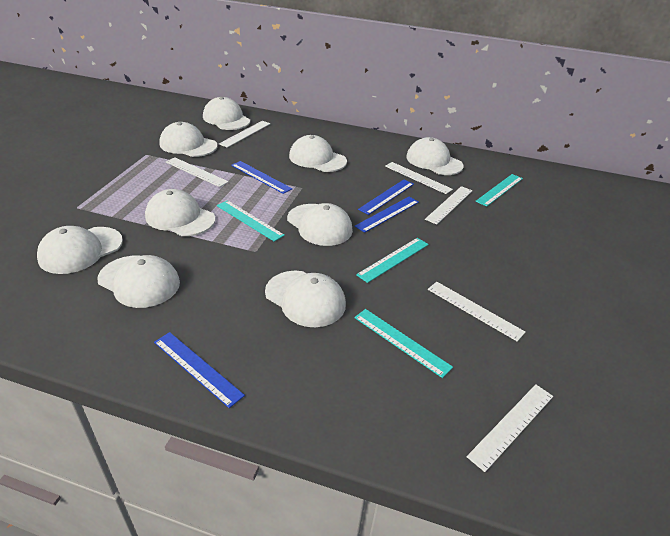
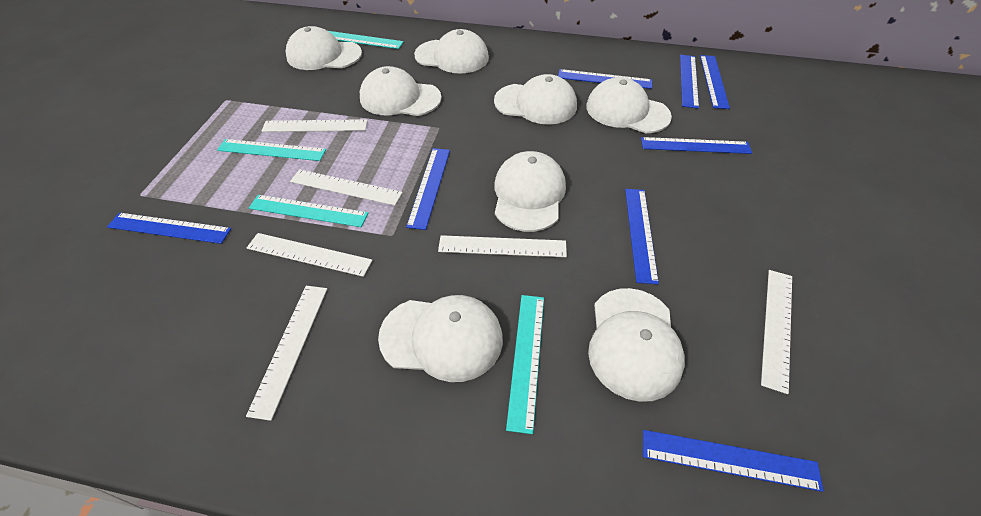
blue ruler: 4 -> 8
white cap: 9 -> 8

